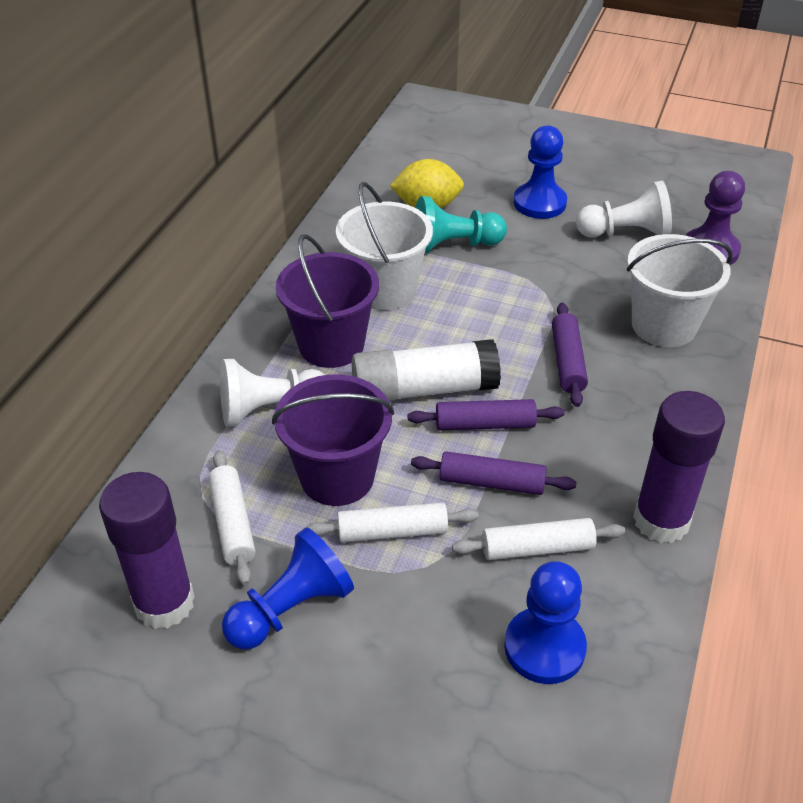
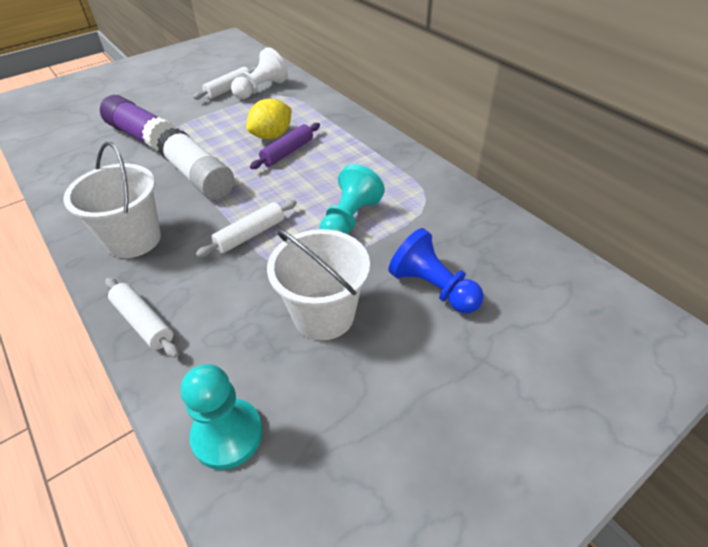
blue pawn: 3 -> 1
purple bucket: 2 -> 0
purple glue stick: 2 -> 1
purple pawn: 1 -> 0
purple rolling pin: 3 -> 1
turquoise pawn: 1 -> 2
white pawn: 2 -> 1

